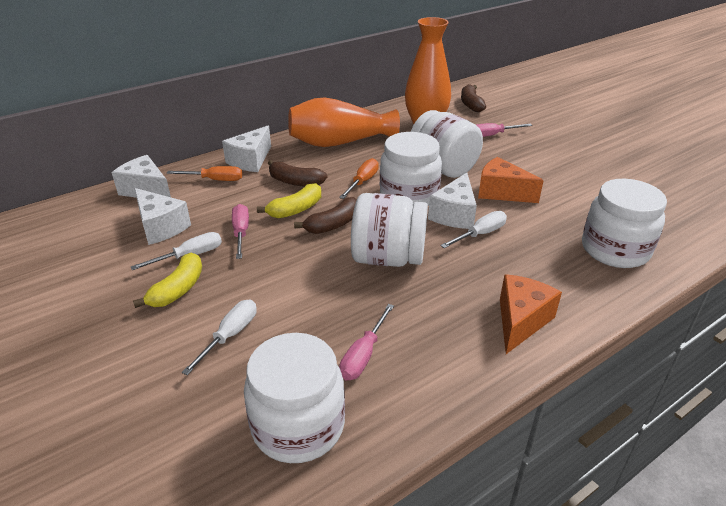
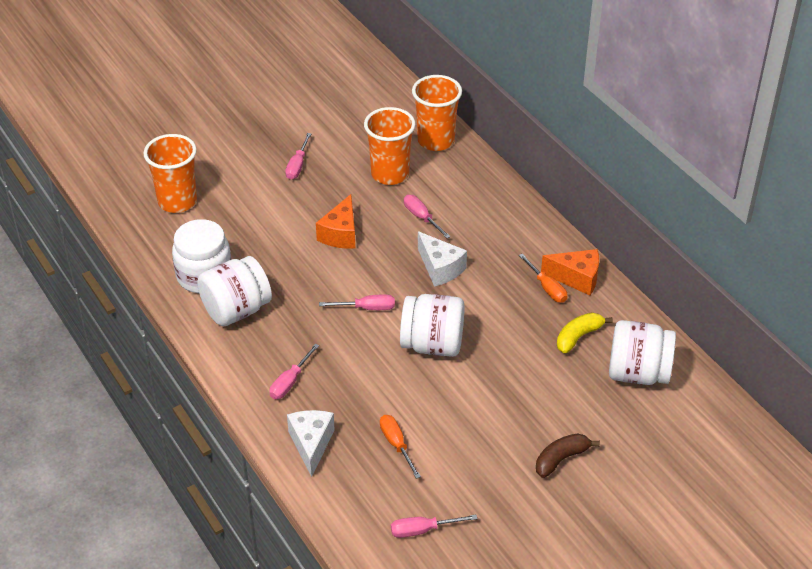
brown banana: 3 -> 1
orange cup: 0 -> 3
orange vase: 2 -> 0
pink screwdriver: 3 -> 5
white cheese: 4 -> 2
white jar: 5 -> 4
white screwdriver: 3 -> 0
yellow banana: 2 -> 1

